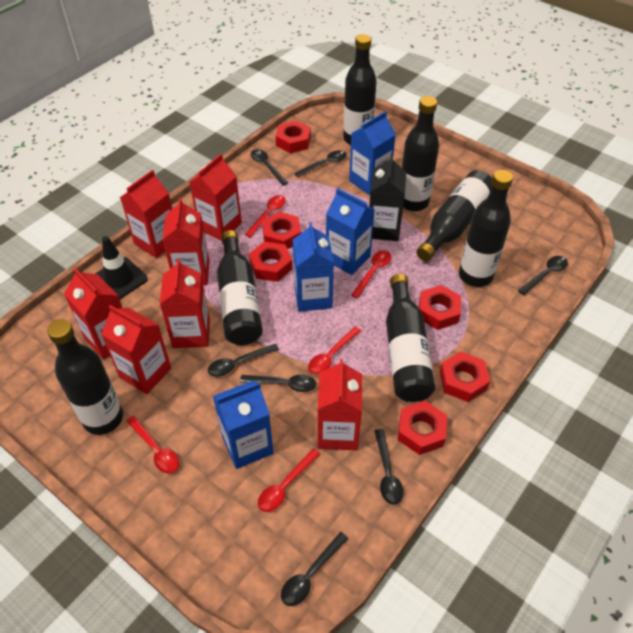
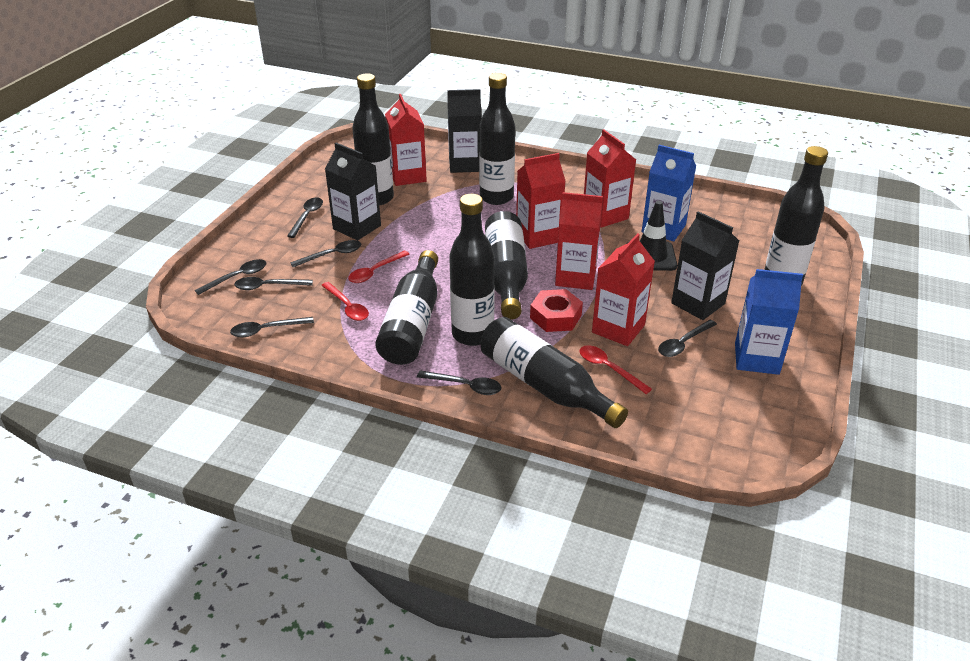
black carton: 1 -> 3
blue carton: 4 -> 2
red carton: 7 -> 5
red nut: 6 -> 1
red spoon: 5 -> 3

